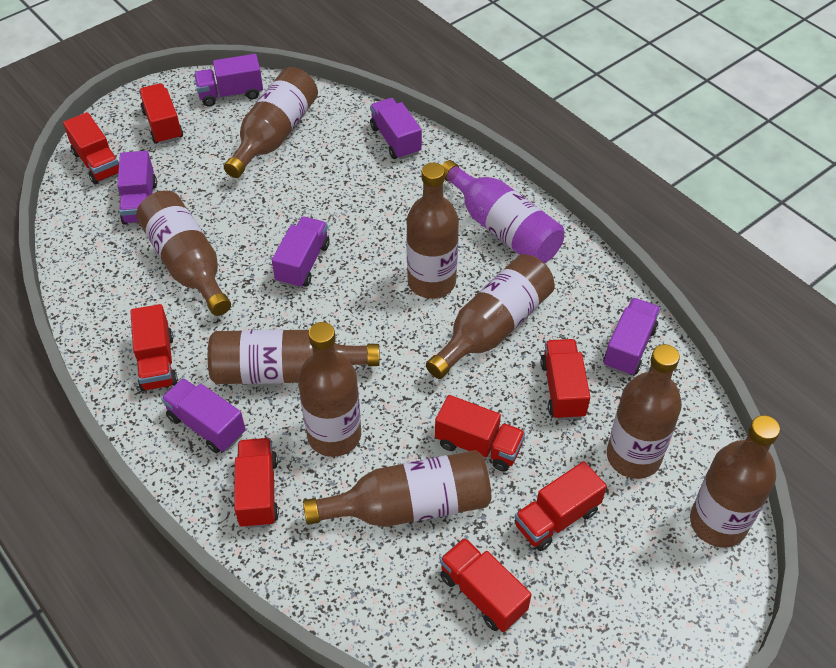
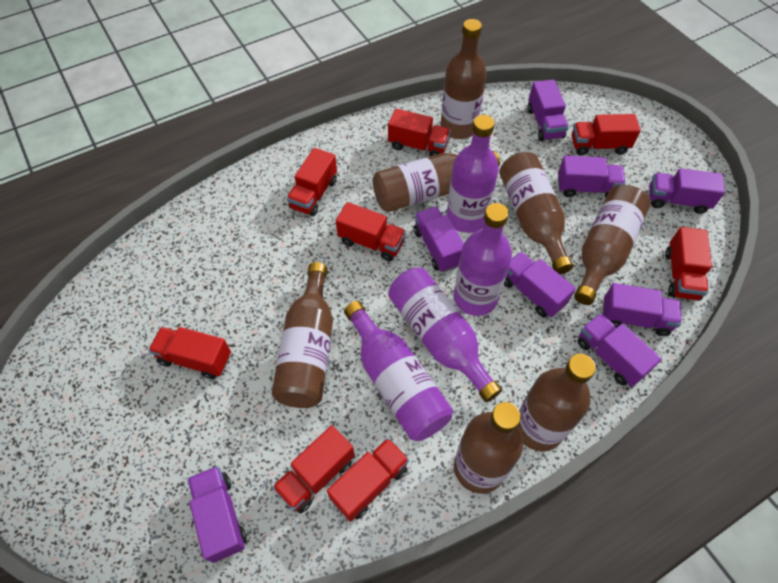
brown bottle: 9 -> 7
purple bottle: 1 -> 4
purple truck: 6 -> 8

